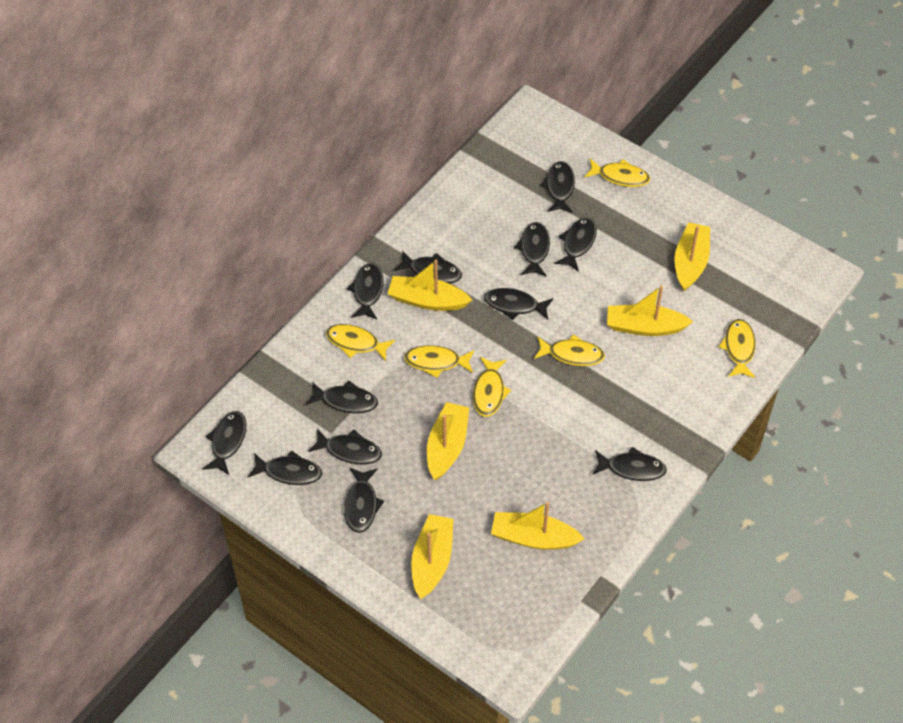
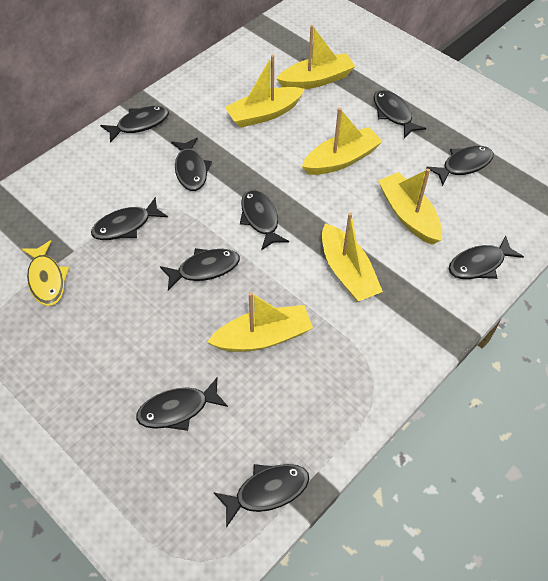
black fish: 12 -> 10
yellow fish: 6 -> 1

